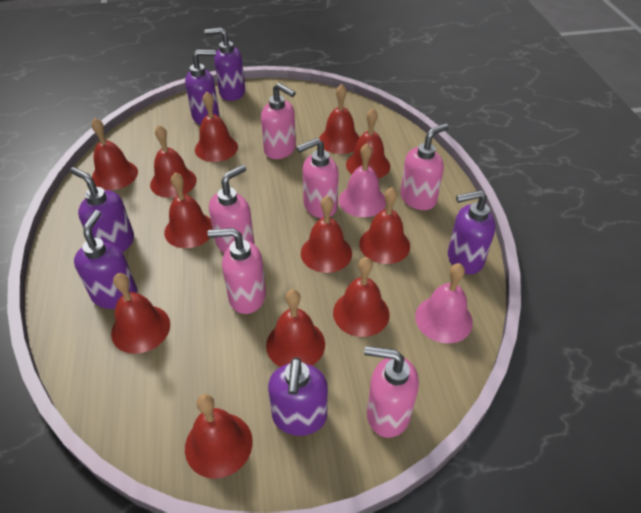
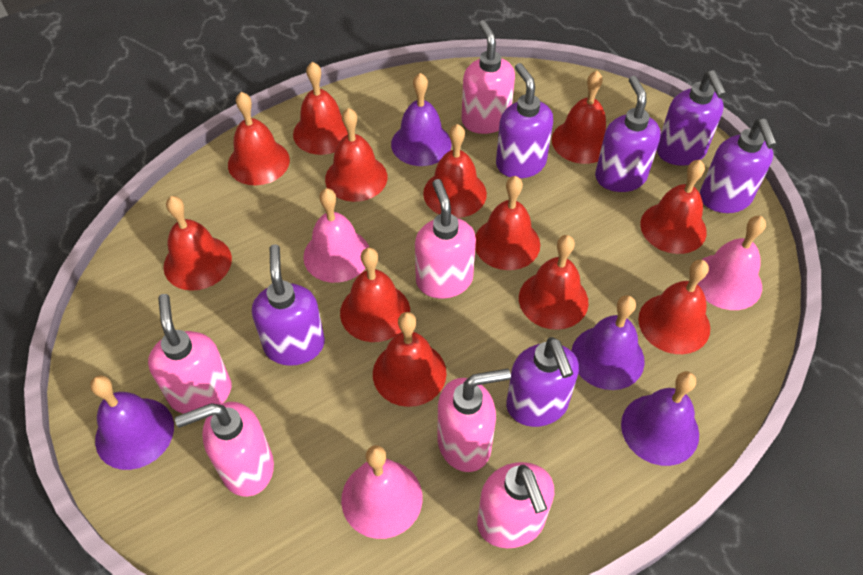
pink bell: 2 -> 3
purple bell: 0 -> 4

